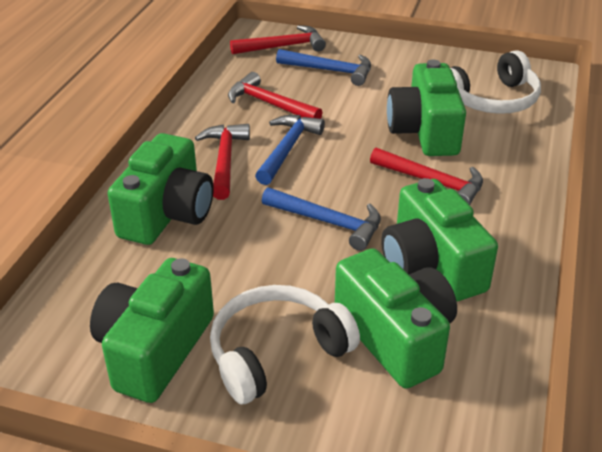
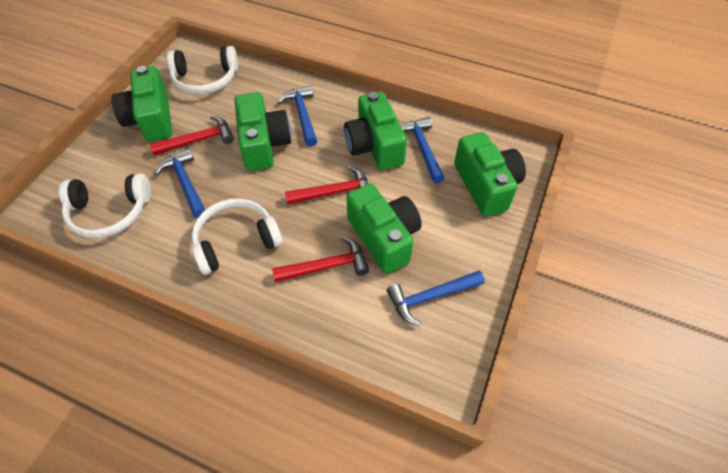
blue hammer: 3 -> 4
red hammer: 4 -> 3
white headphones: 2 -> 3

